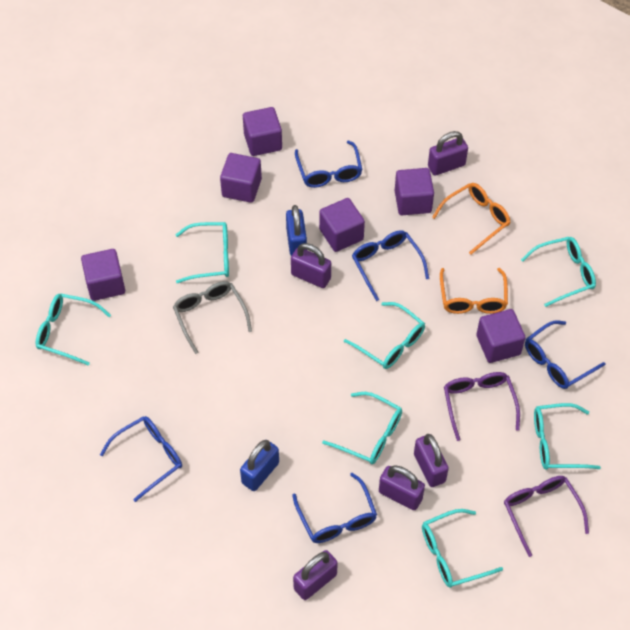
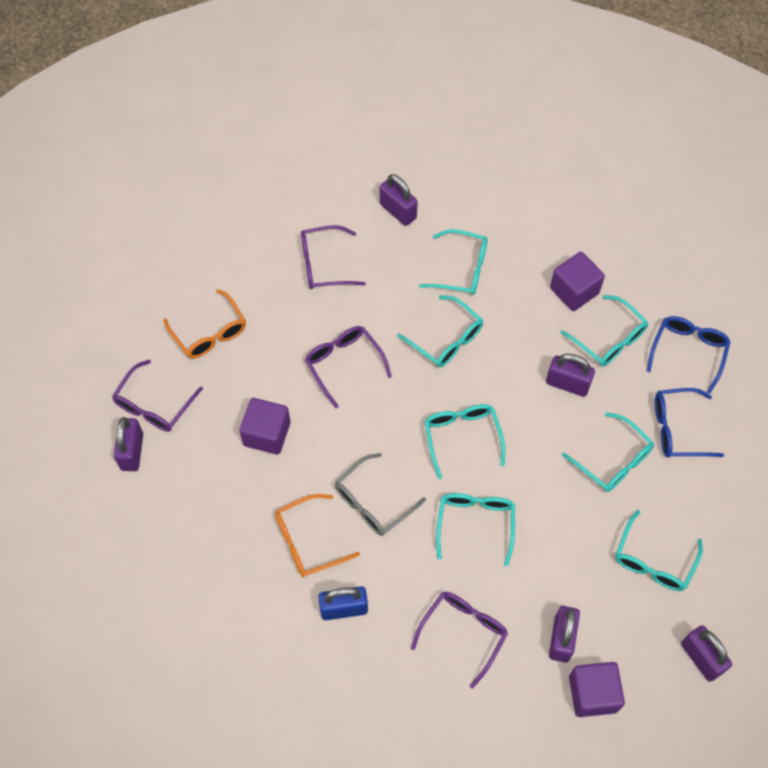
blue glasses: 5 -> 2
blue padlock: 2 -> 1
purple cube: 6 -> 3
purple glasses: 2 -> 4

